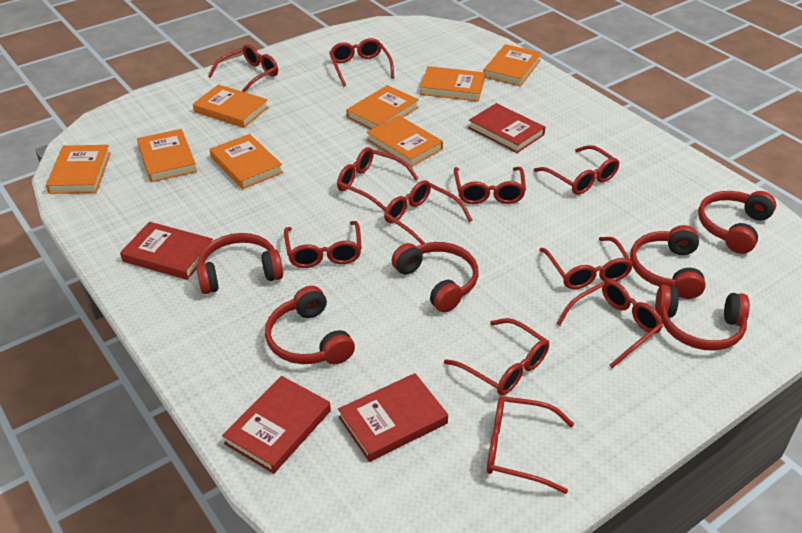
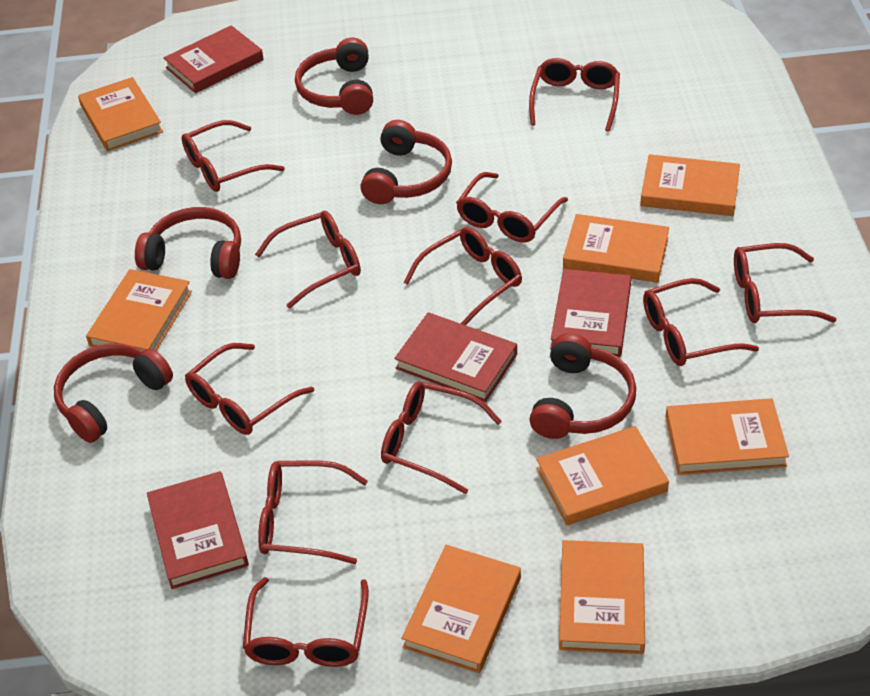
red headphones: 6 -> 5

